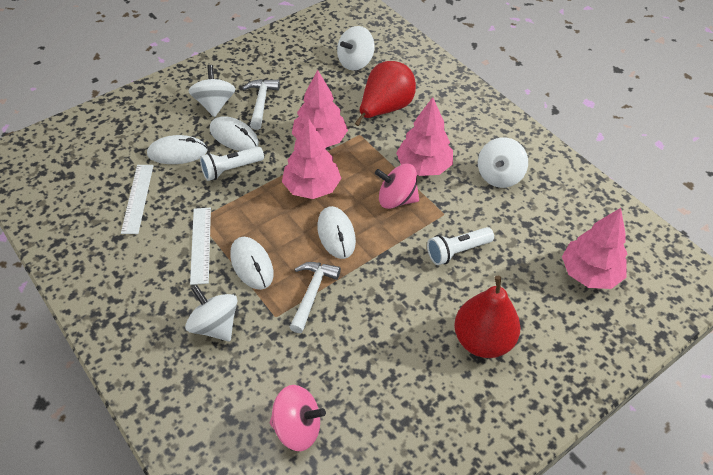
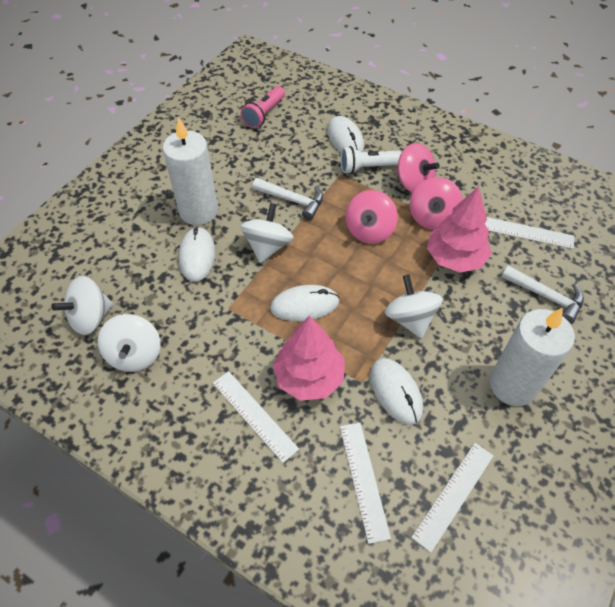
pink flashlight: 0 -> 1
pink spinning top: 2 -> 3
pink tree: 4 -> 2
red pear: 2 -> 0
white candle: 0 -> 2
white flashlight: 2 -> 1
white ruler: 2 -> 4

